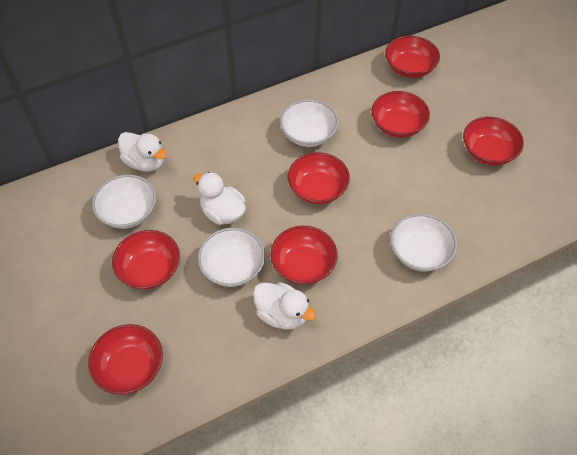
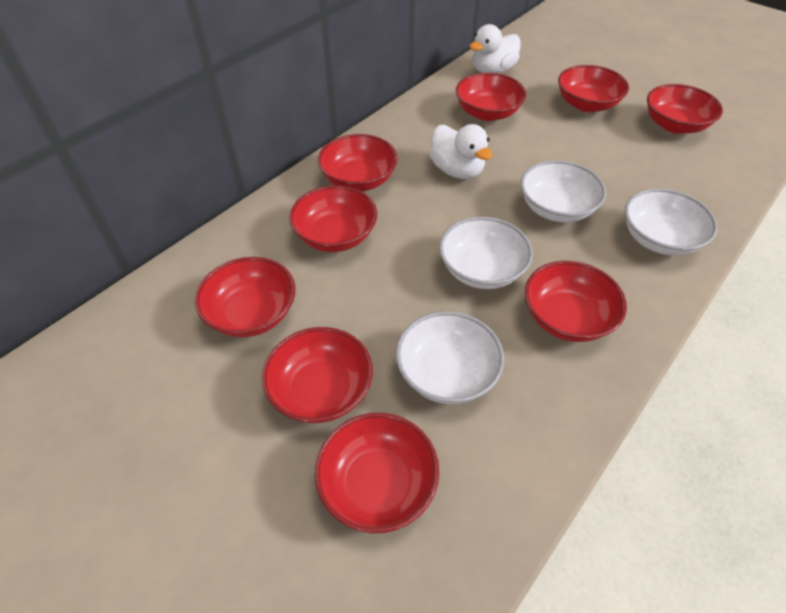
red bowl: 7 -> 9
white duck: 3 -> 2

